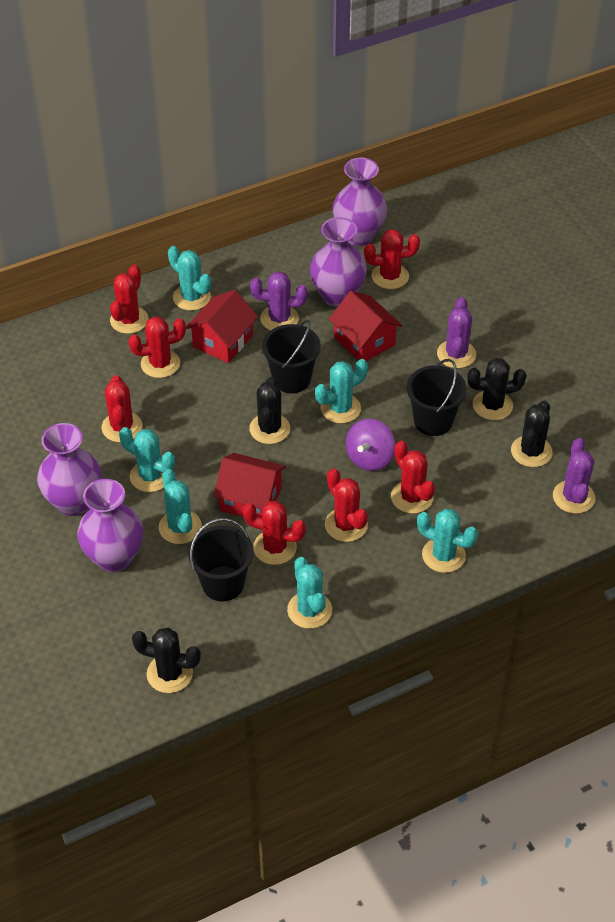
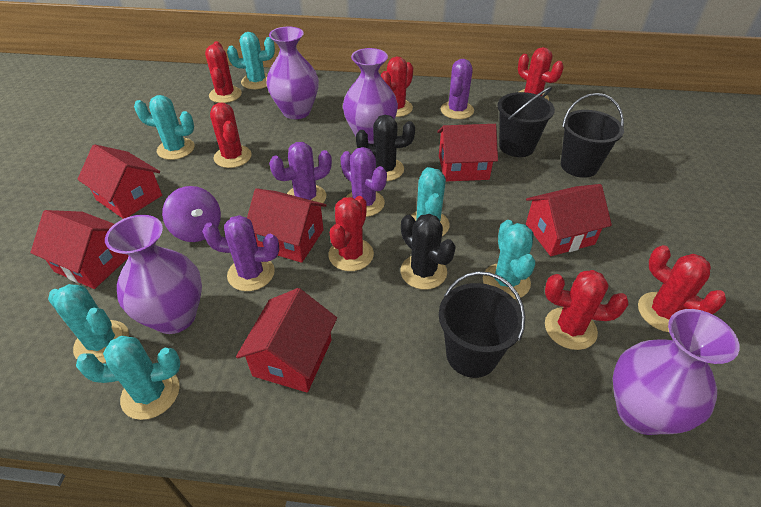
black cactus: 4 -> 2
purple cactus: 3 -> 4
red house: 3 -> 6

